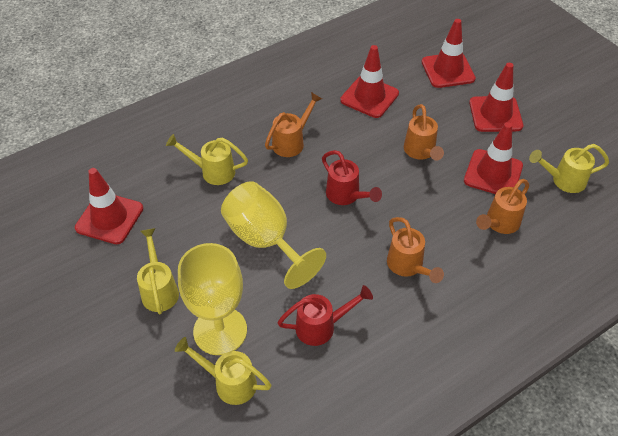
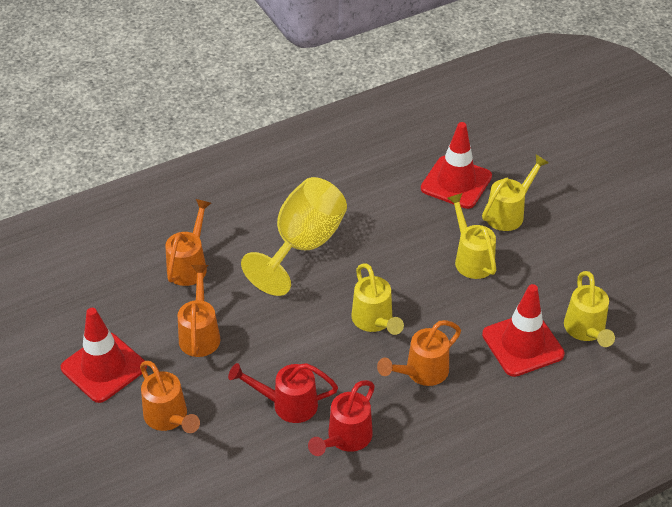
red traffic cone: 5 -> 3
yellow goblet: 2 -> 1

